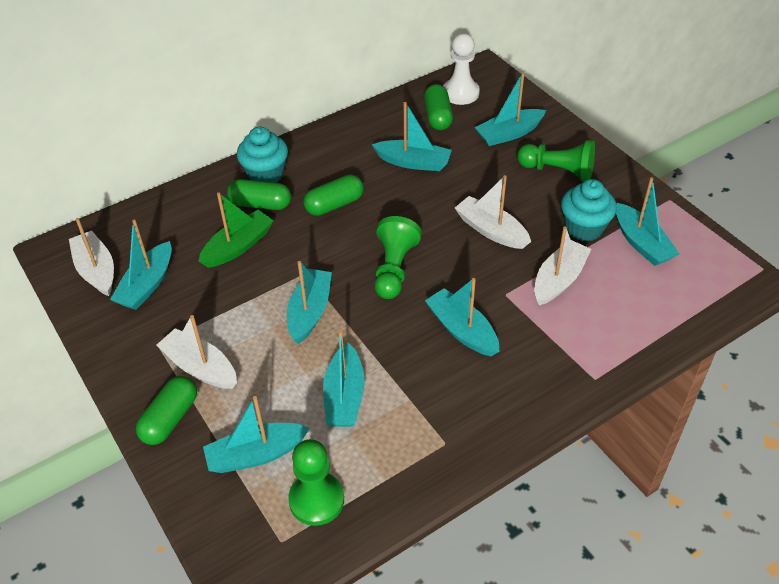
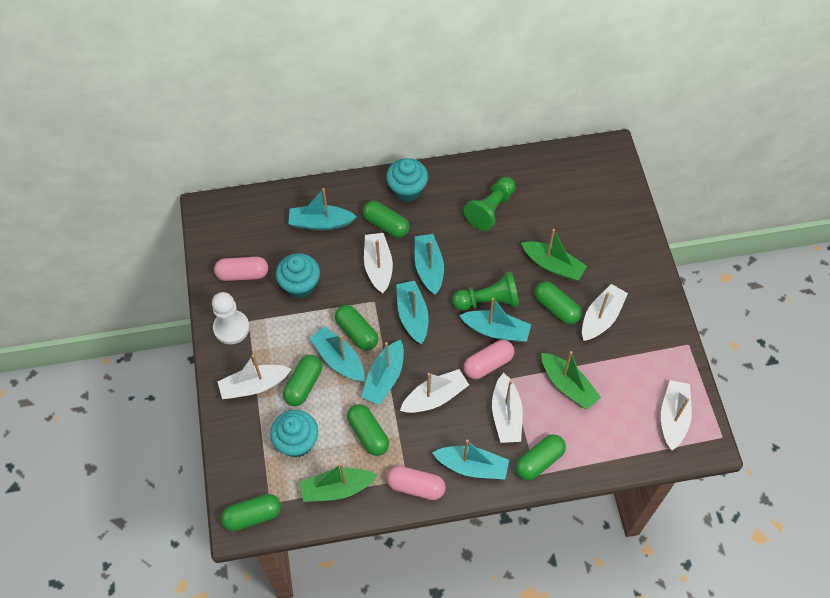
green boat: 1 -> 3
green capsule: 4 -> 7
green pawn: 3 -> 2
pink capsule: 0 -> 3
turquoise boat: 8 -> 7
turquoise cupcake: 2 -> 3
white boat: 4 -> 6

